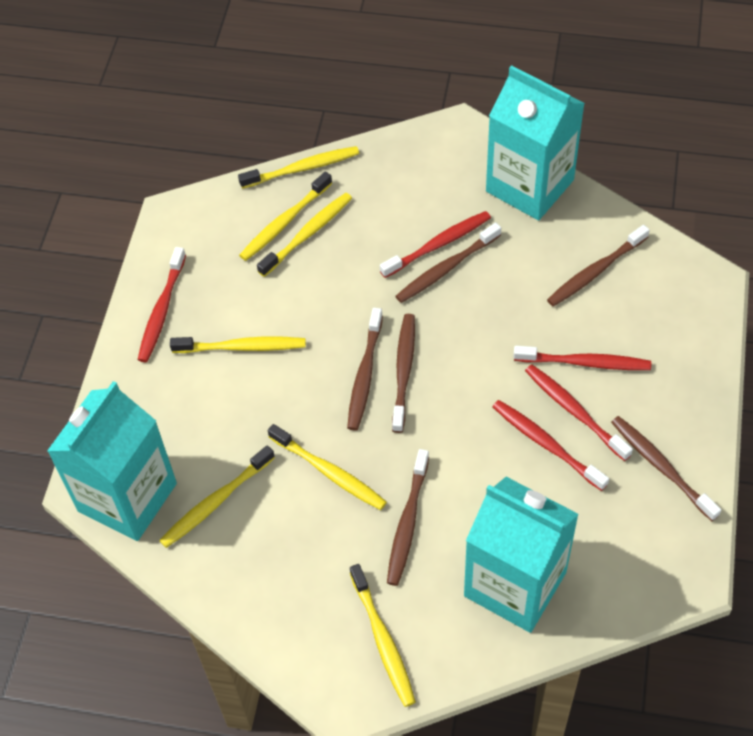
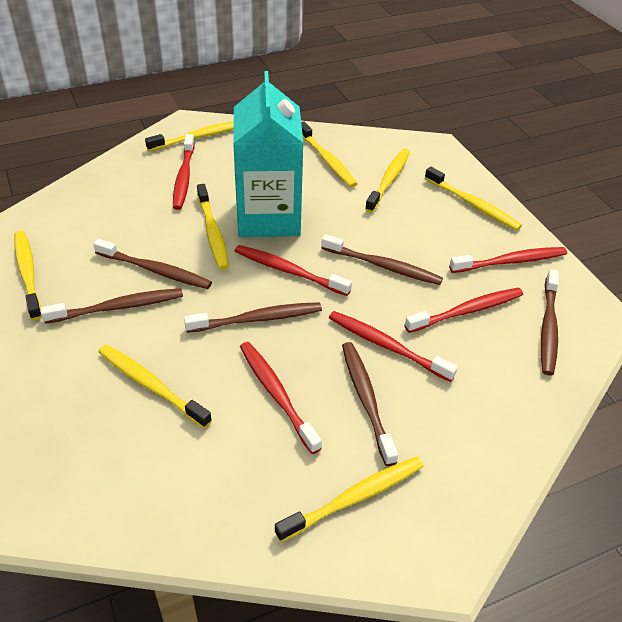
red toothbrush: 5 -> 6
turquoise carton: 3 -> 1
yellow toothbrush: 7 -> 8

